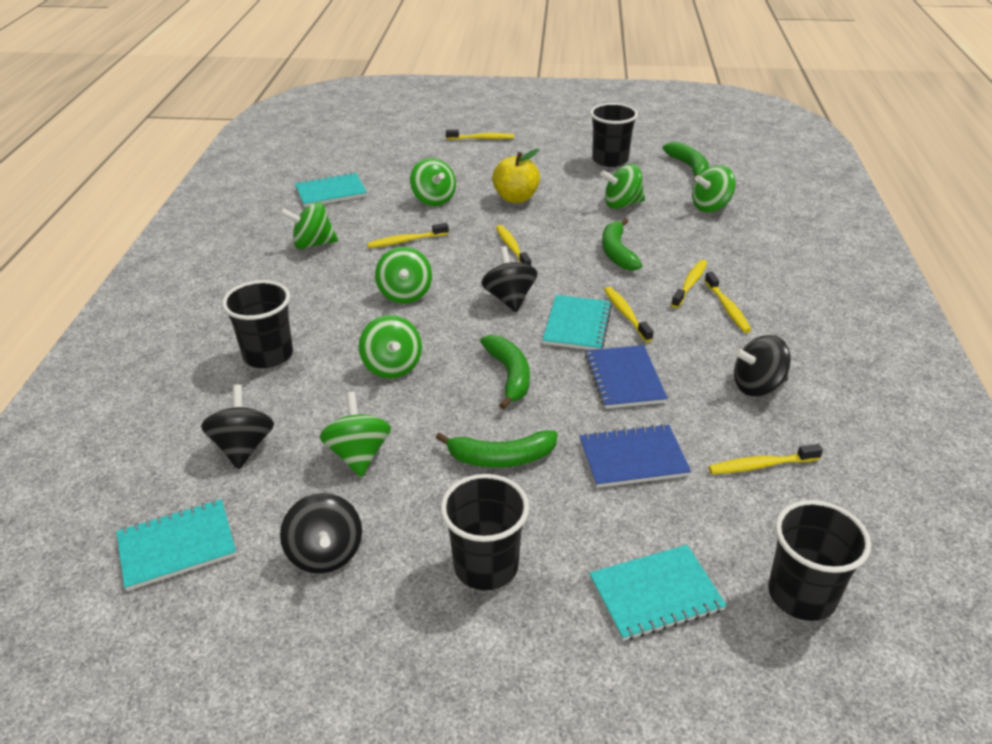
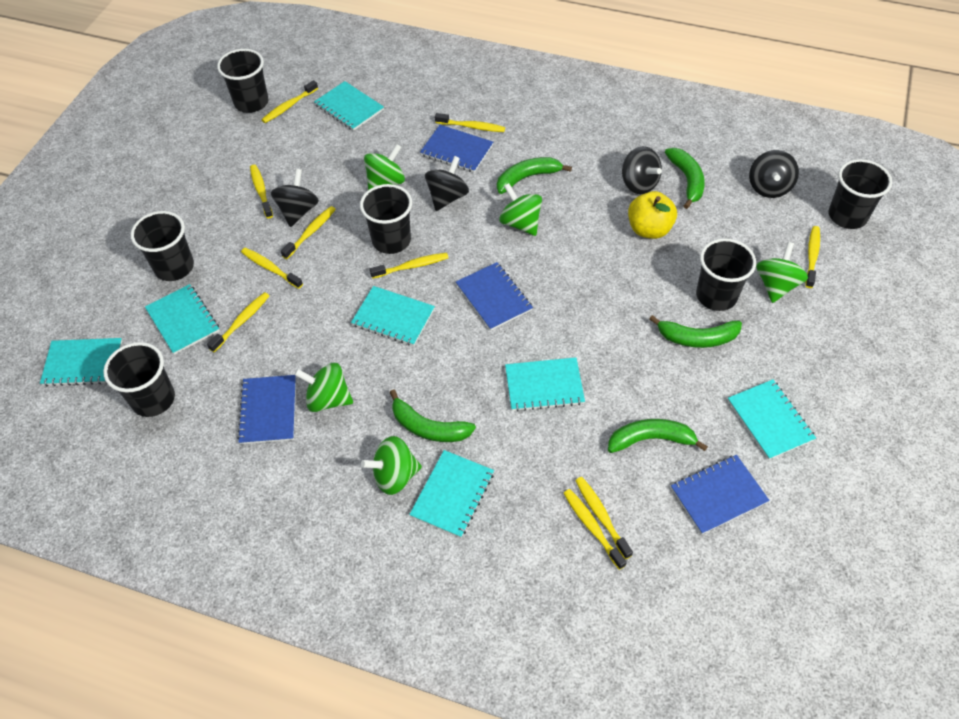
black cup: 4 -> 6
blue notebook: 2 -> 4
green banana: 4 -> 5
green spinning top: 7 -> 5
turquoise notebook: 4 -> 7
yellow toothbrush: 7 -> 10

